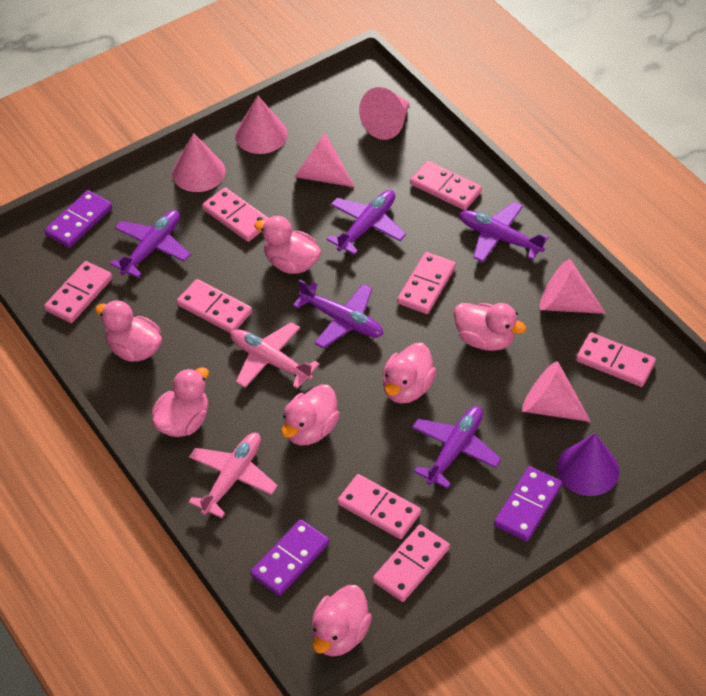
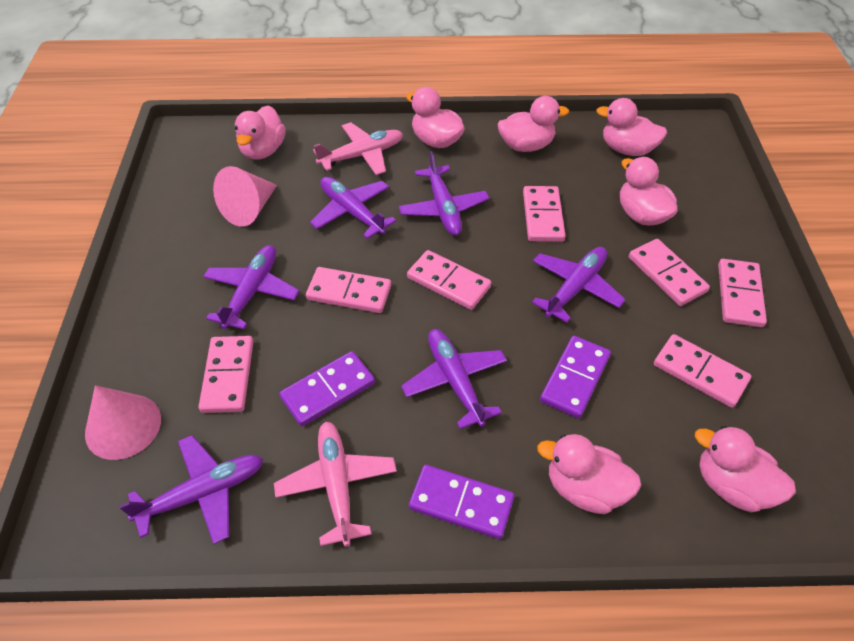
pink cone: 6 -> 2
pink domino: 8 -> 7
purple cone: 1 -> 0
purple plane: 5 -> 6

